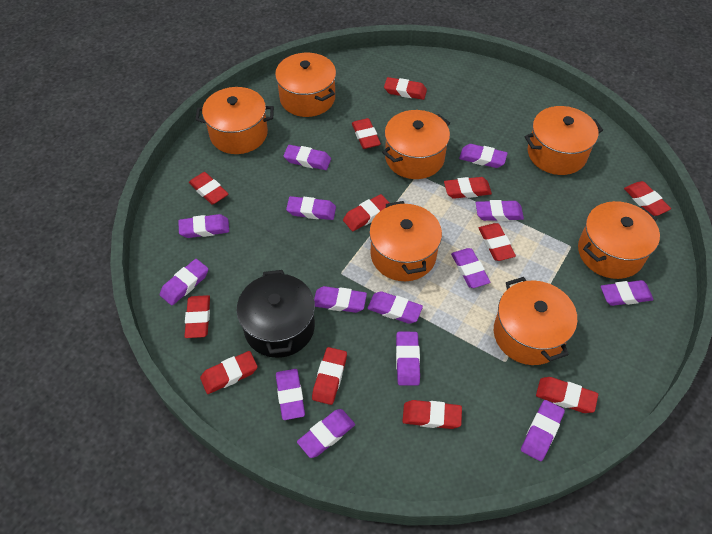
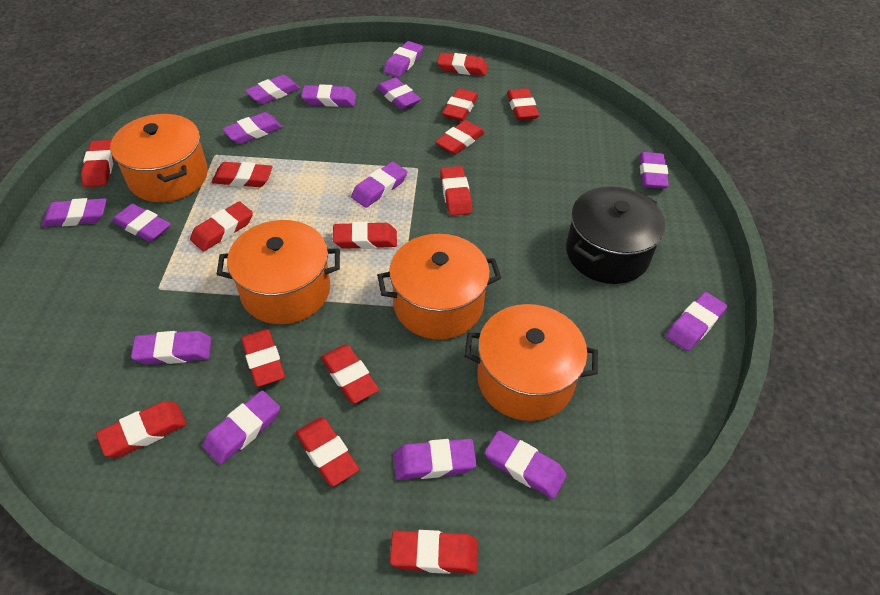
orange pot: 7 -> 4
red eraser: 12 -> 14

